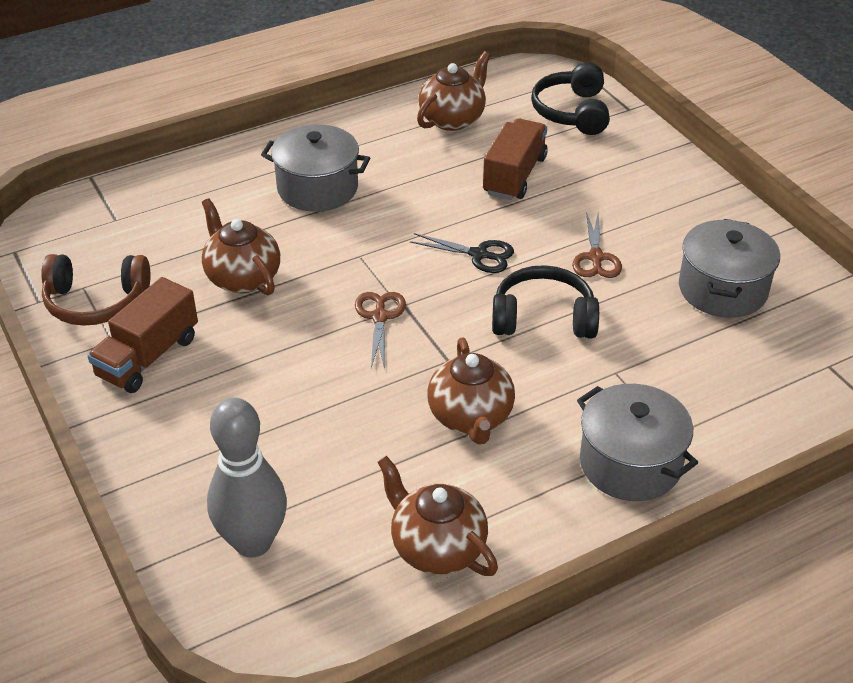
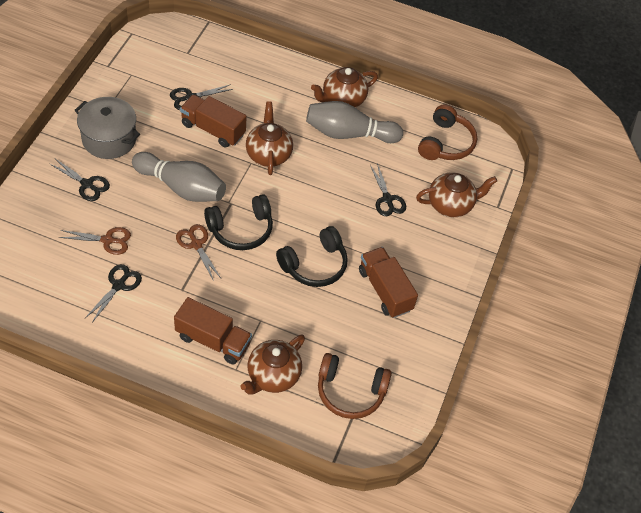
black scissors: 1 -> 4
brown headphones: 1 -> 2
brown truck: 2 -> 3
grey bowling pin: 1 -> 2
grey pot: 3 -> 1

